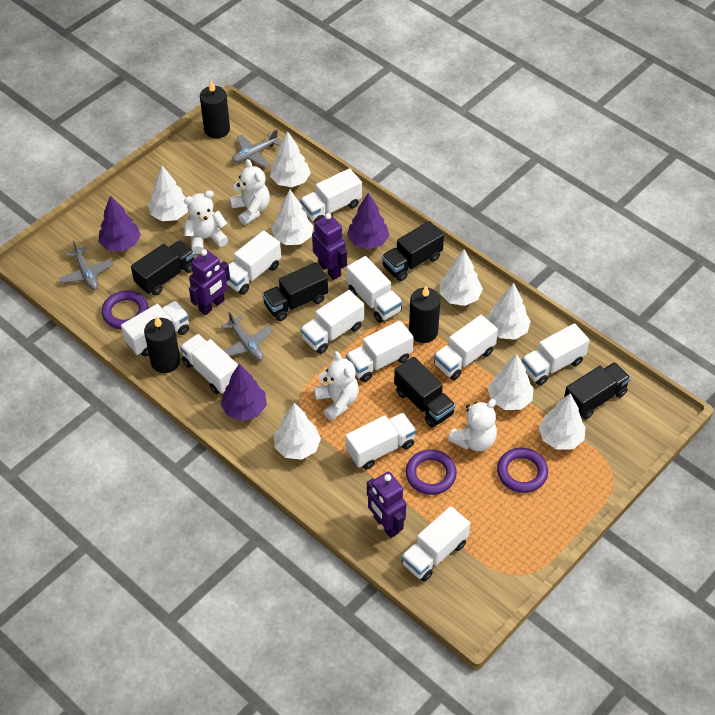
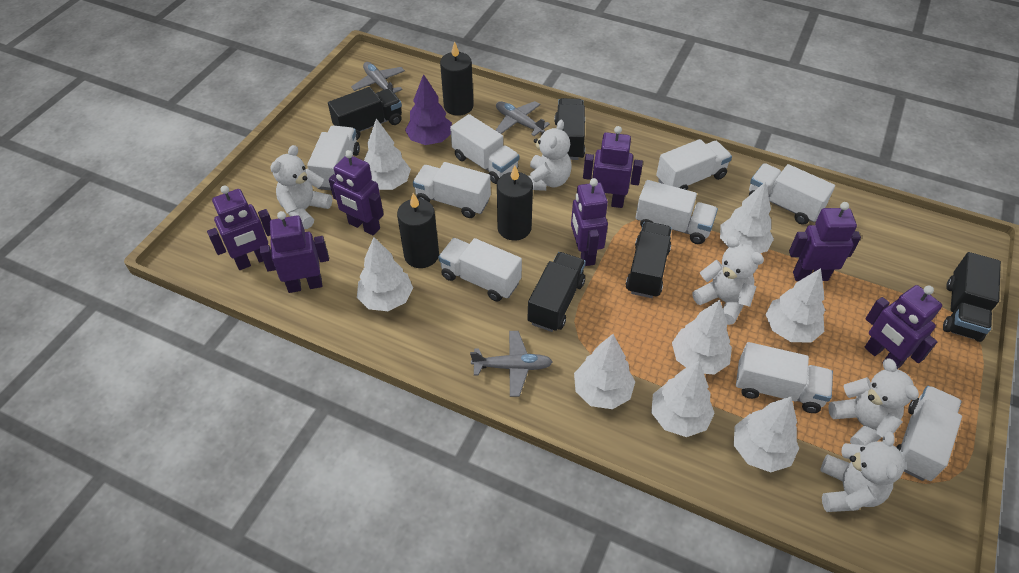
purple ring: 3 -> 0
purple robot: 3 -> 7
purple tree: 3 -> 1
white teddy bear: 4 -> 5
white truck: 11 -> 9

